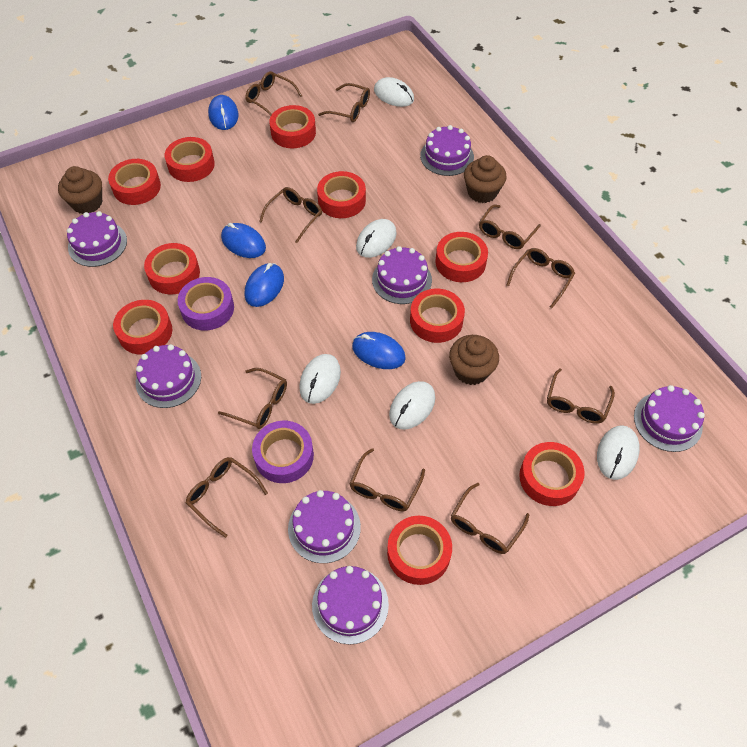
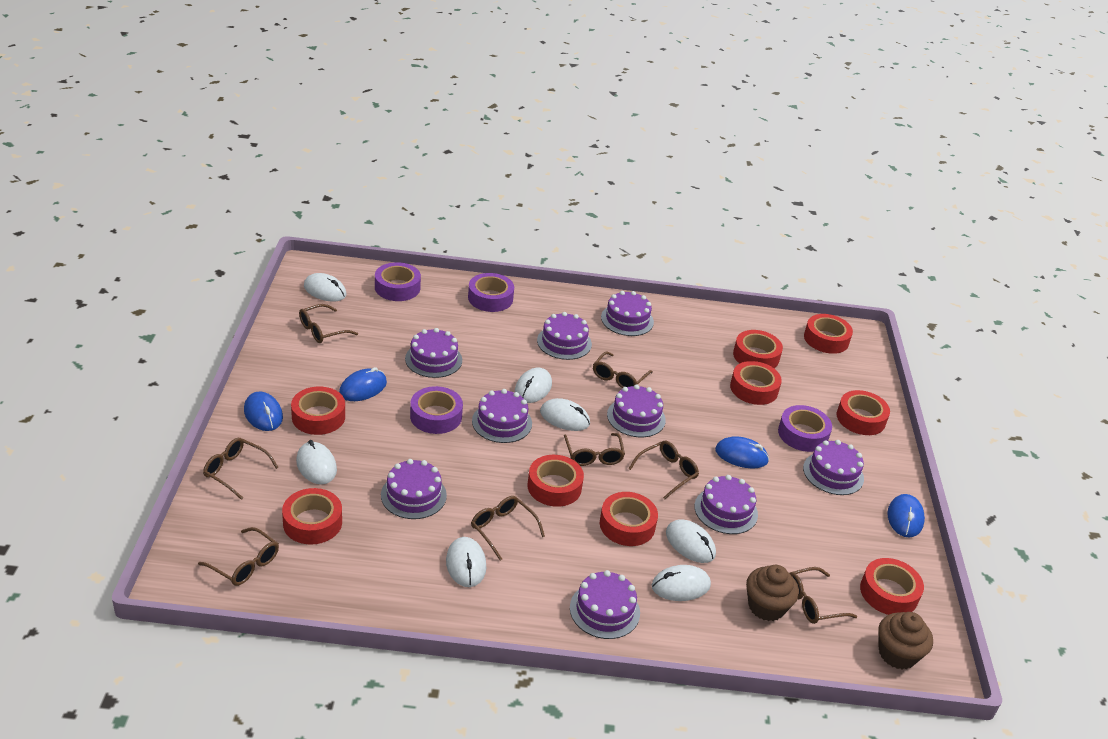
brown cupcake: 3 -> 2
brown glasses: 10 -> 8
purple cake: 7 -> 9
purple tape: 2 -> 4
red tape: 10 -> 9
white mouse: 5 -> 7

